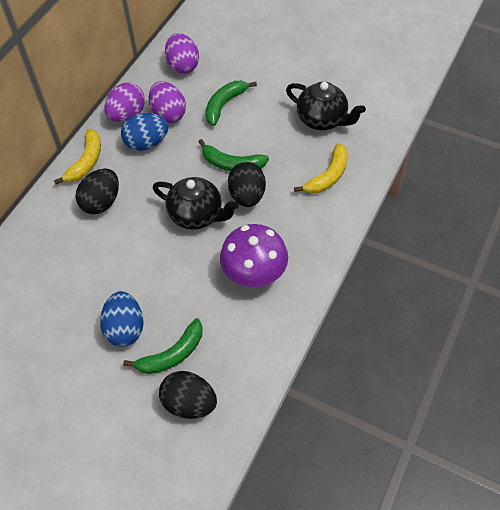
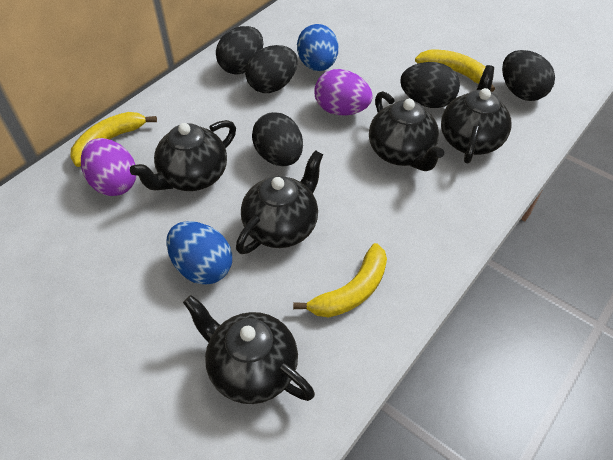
black egg: 3 -> 5
black teapot: 2 -> 5
green banana: 3 -> 0
purple egg: 3 -> 2
purple mushroom: 1 -> 0
yellow banana: 2 -> 3

